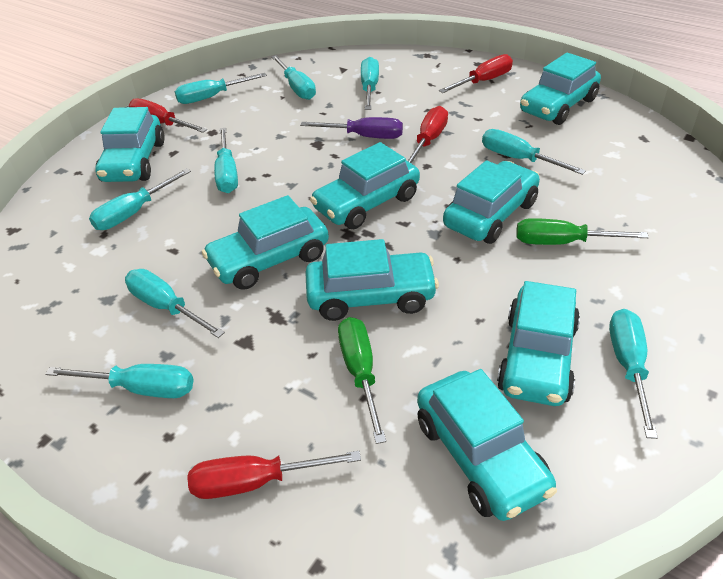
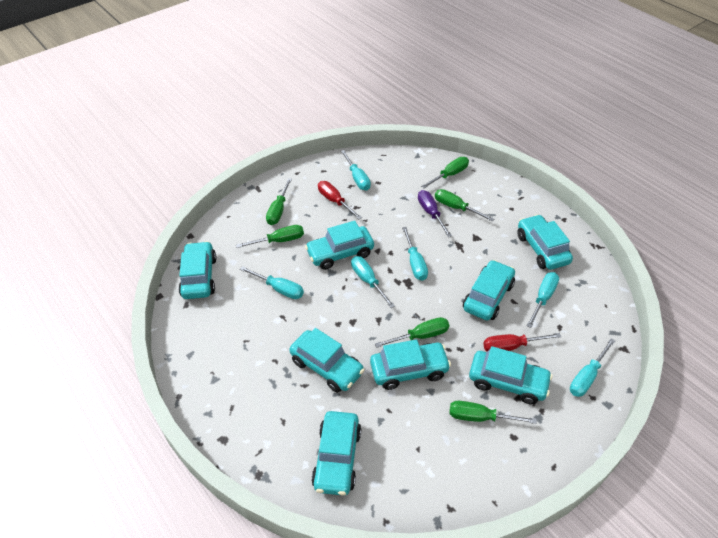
green screwdriver: 2 -> 6
red screwdriver: 4 -> 2
turquoise screwdriver: 9 -> 6

